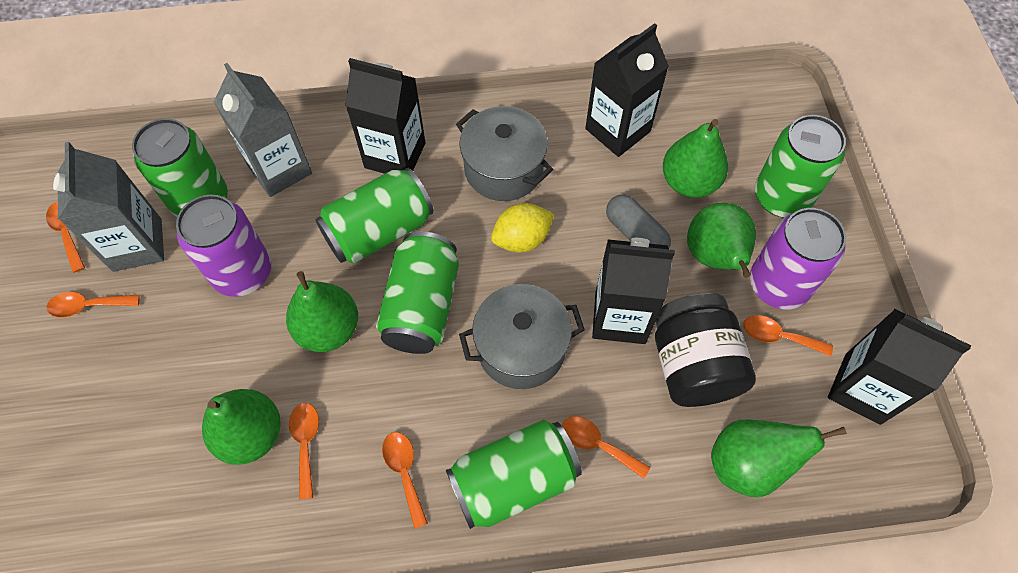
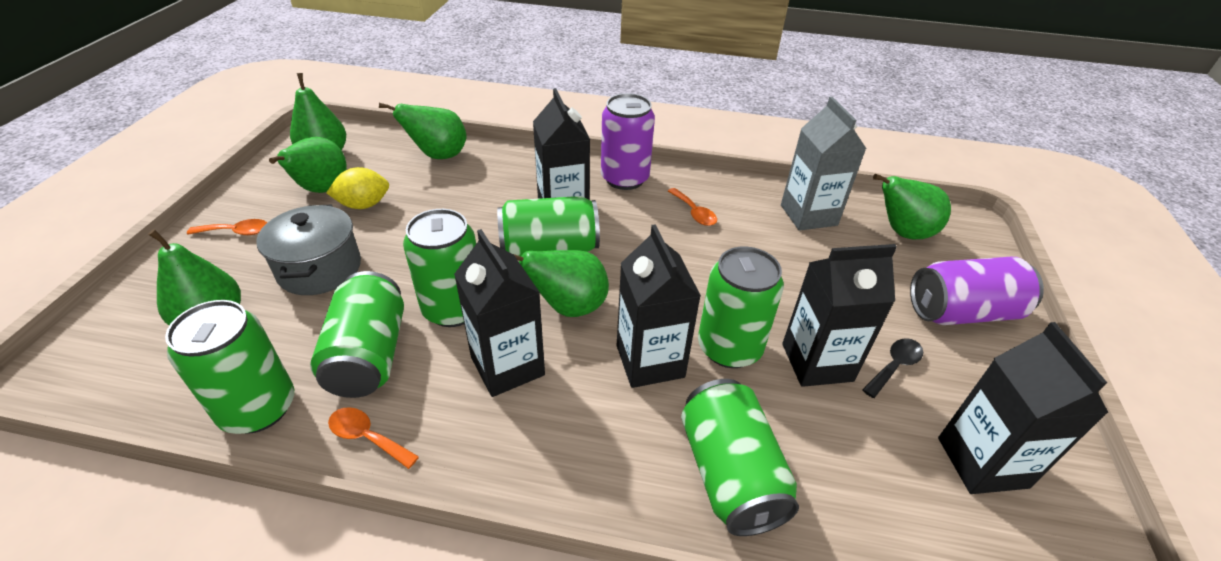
black carton: 4 -> 5
black jar: 1 -> 0
black spoon: 0 -> 1
green can: 5 -> 6
green pear: 5 -> 6
grey capsule: 1 -> 0
grey carton: 2 -> 1
grey pot: 2 -> 1
orange spoon: 6 -> 3

